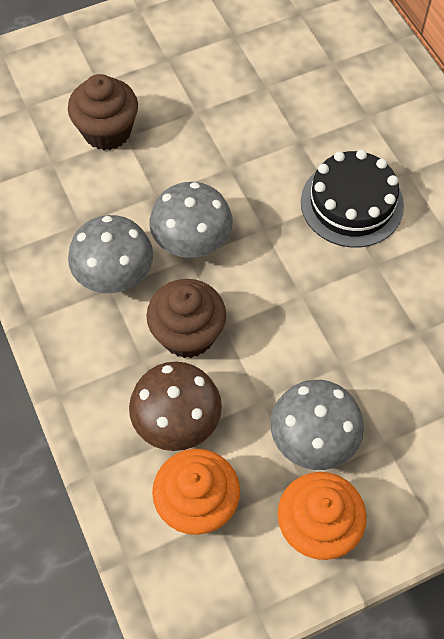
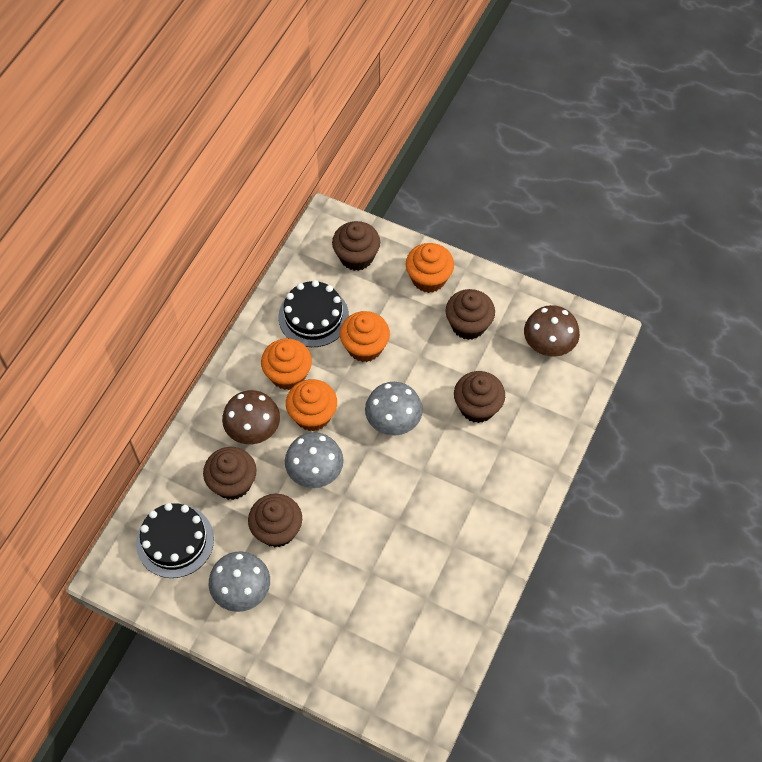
black cake: 1 -> 2
brown cupcake: 2 -> 5
brown mushroom: 1 -> 2
orange cupcake: 2 -> 4

